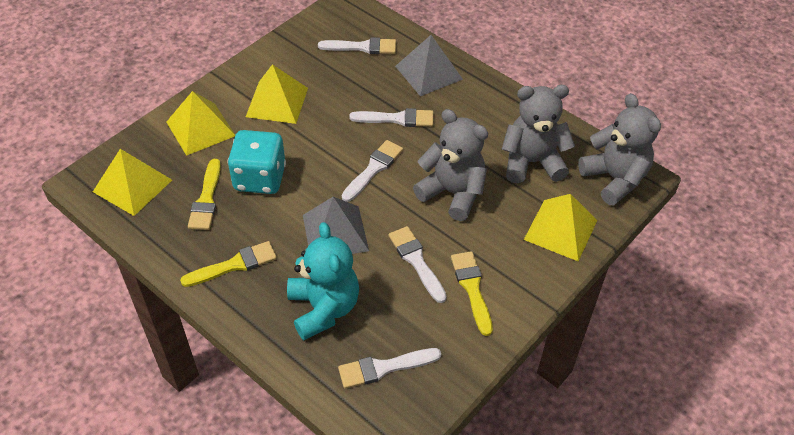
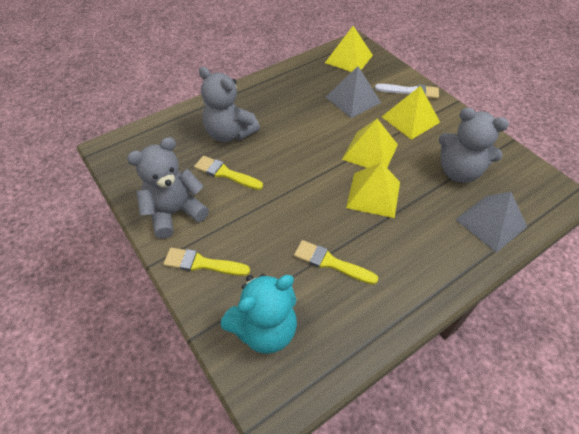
turquoise dice: 1 -> 0
white brush: 5 -> 1

